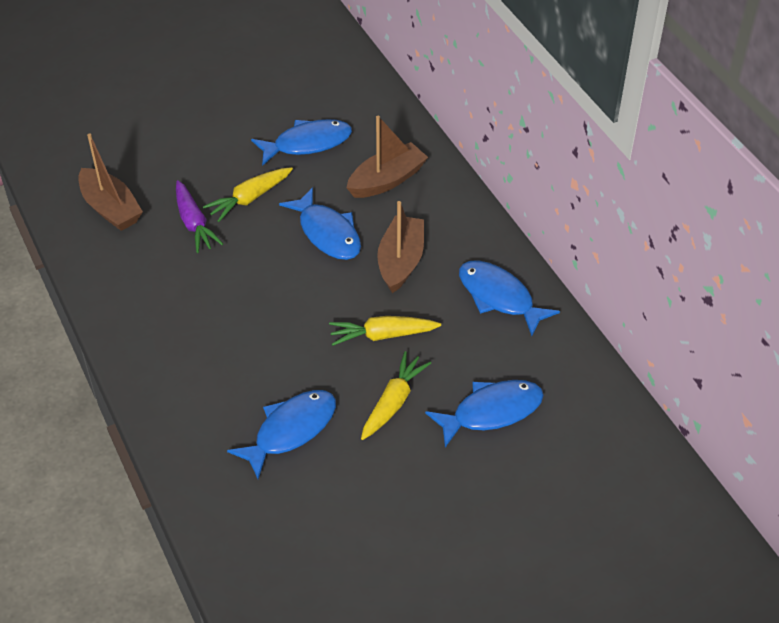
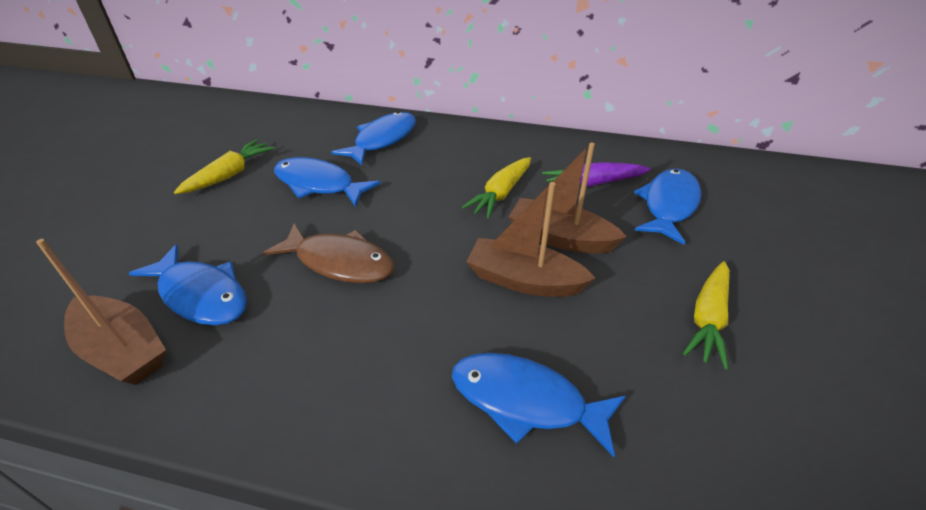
brown fish: 0 -> 1

